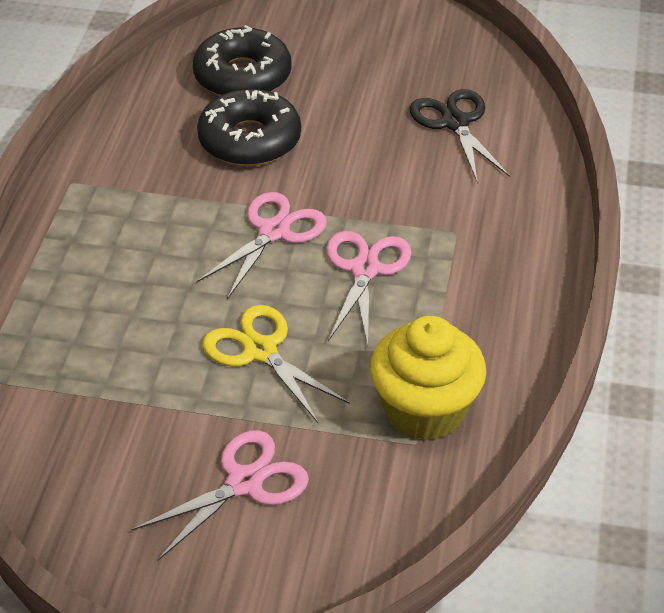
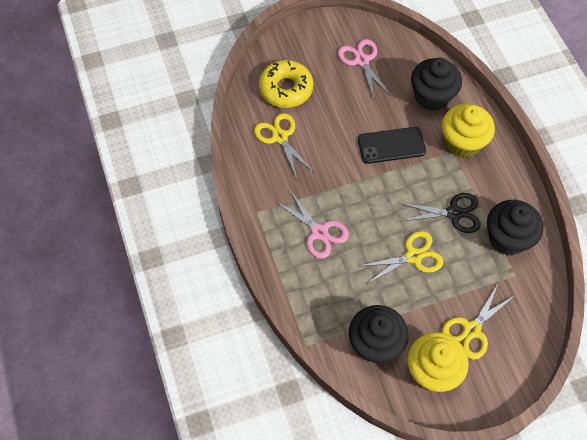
black cupcake: 0 -> 3
black donut: 2 -> 0
black phone: 0 -> 1
pink scissors: 3 -> 2
yellow cupcake: 1 -> 2
yellow donut: 0 -> 1
yellow scissors: 1 -> 3

